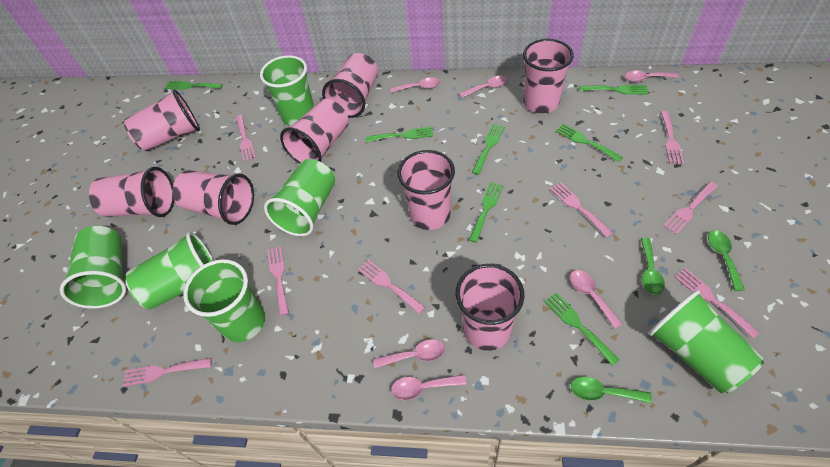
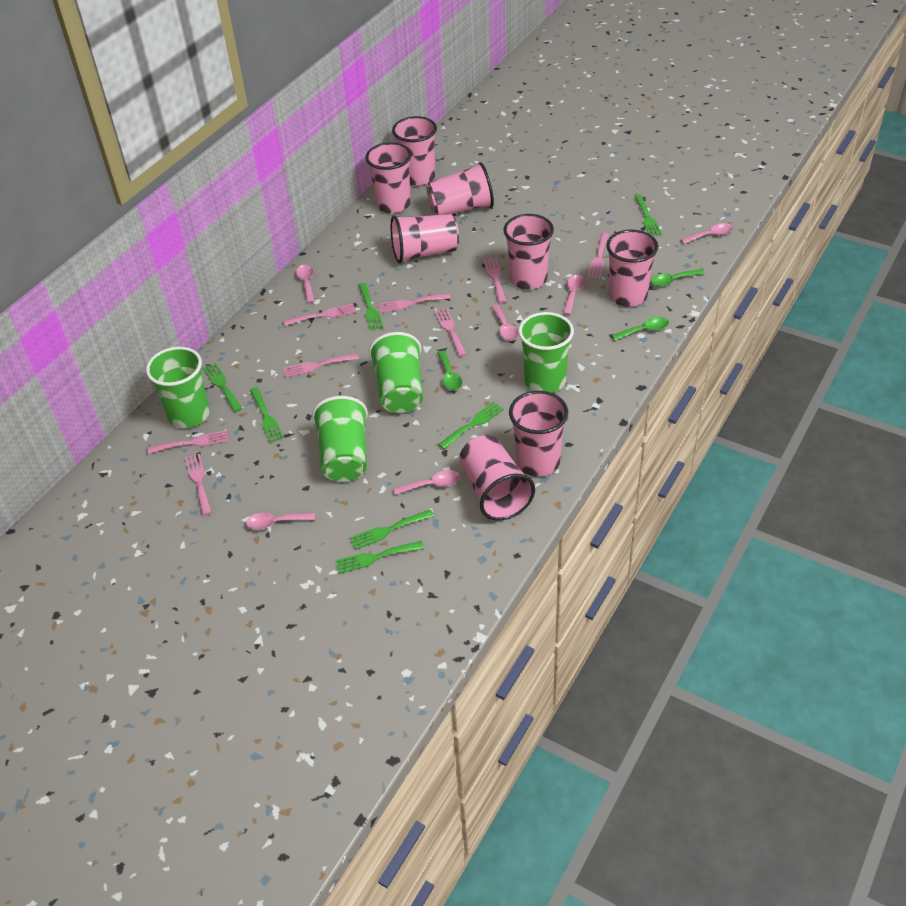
green cup: 6 -> 4

